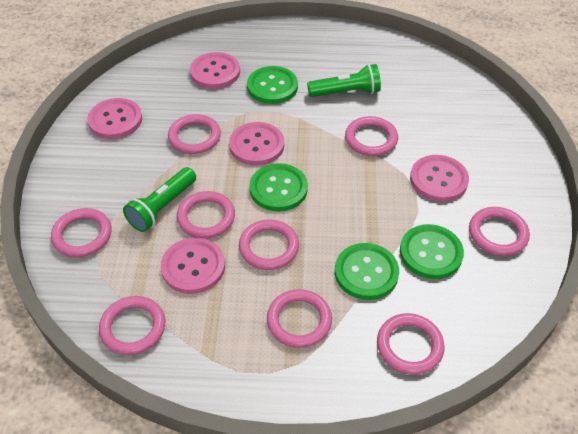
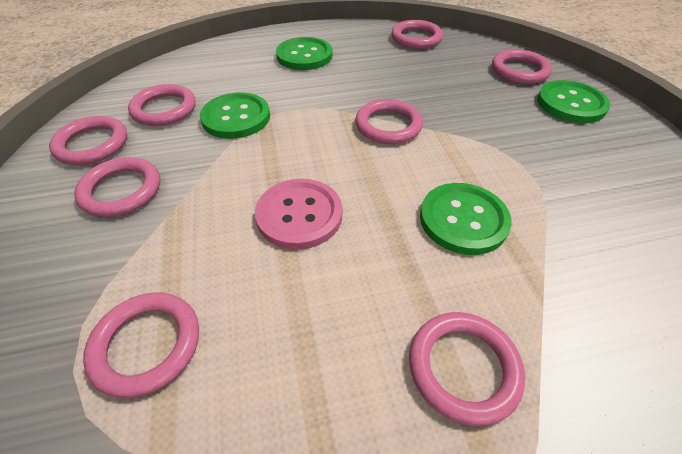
green flashlight: 2 -> 0
pink button: 5 -> 1
pink ring: 9 -> 8

